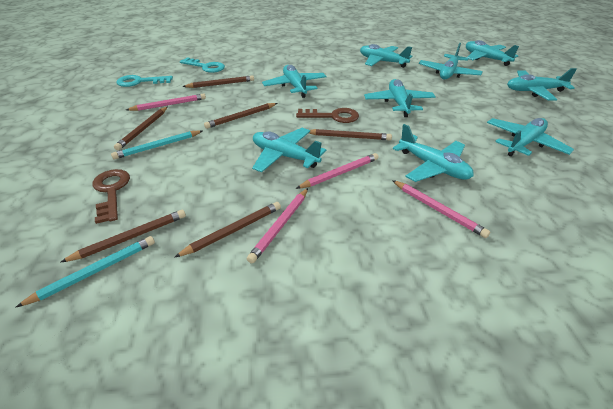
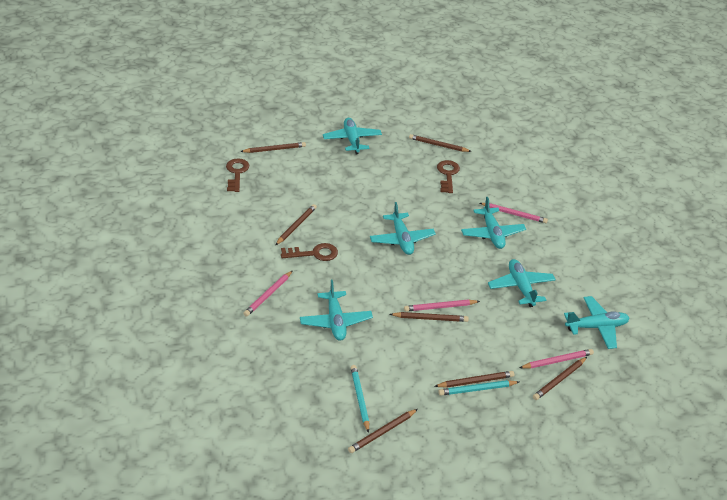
brown key: 2 -> 3
brown pencil: 6 -> 7
turquoise key: 2 -> 0
turquoise plane: 9 -> 6

